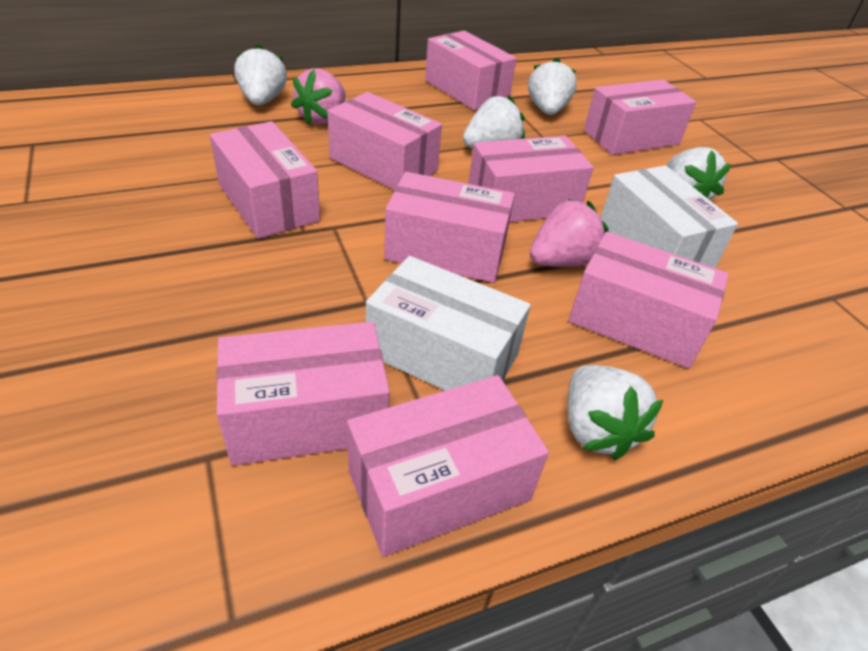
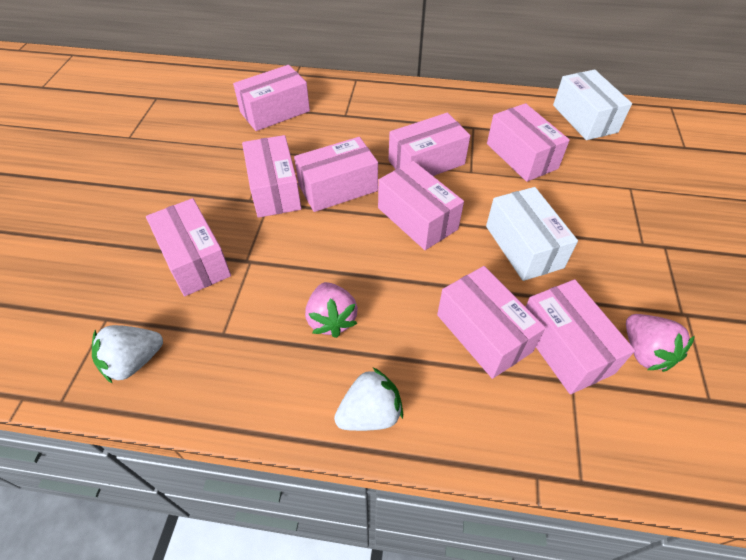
white strawberry: 5 -> 2

